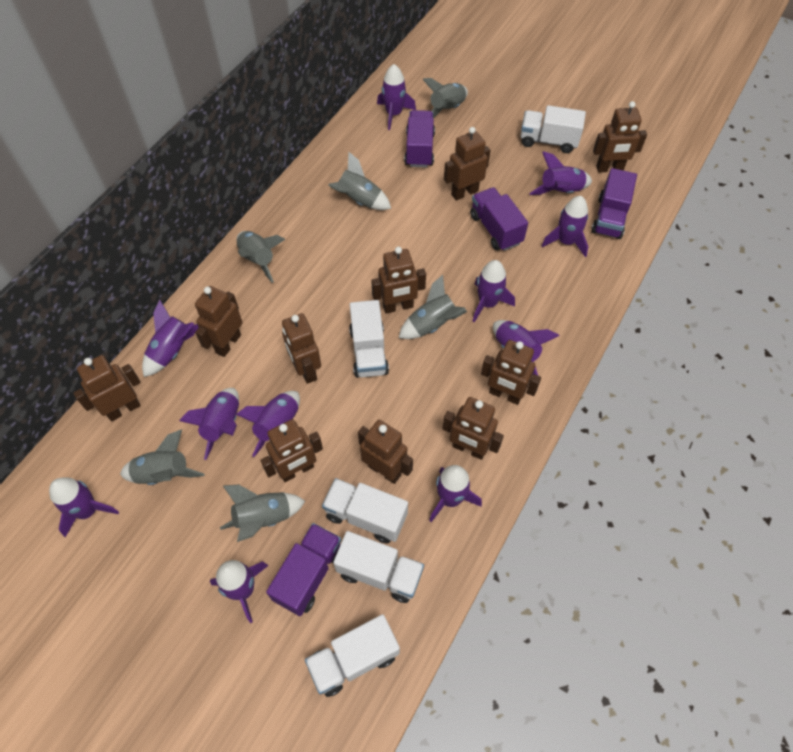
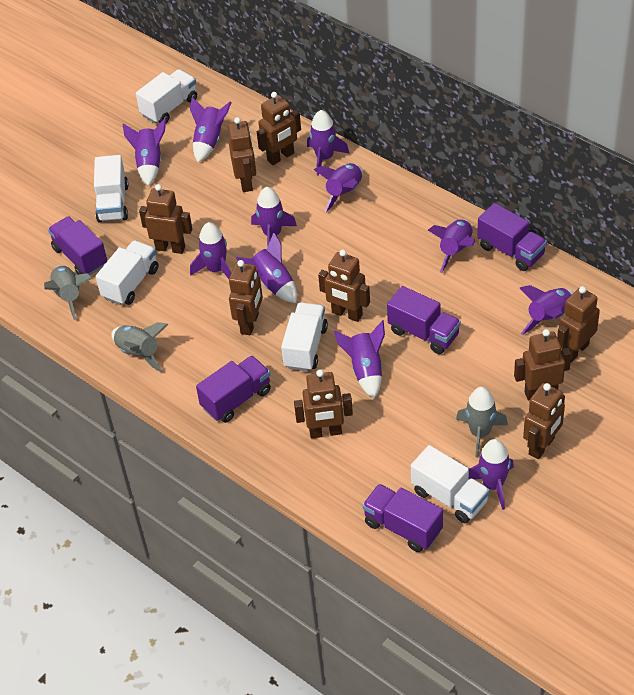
brown robot: 10 -> 9
grey rocket: 6 -> 3
purple truck: 4 -> 5

